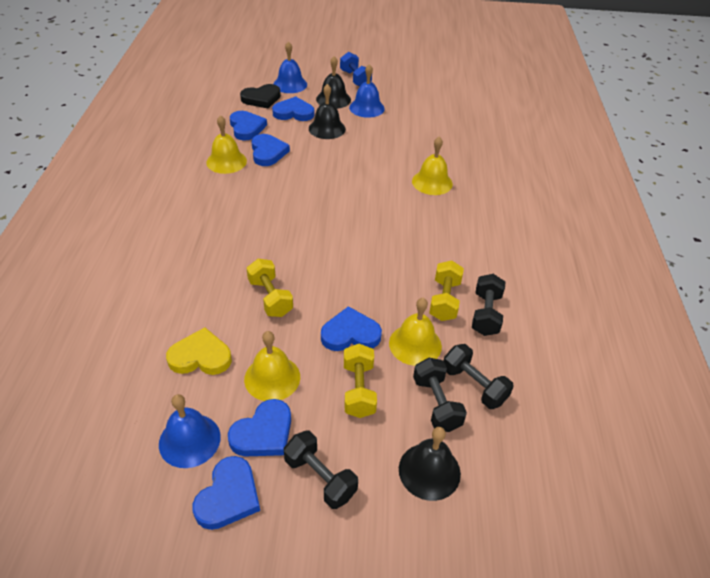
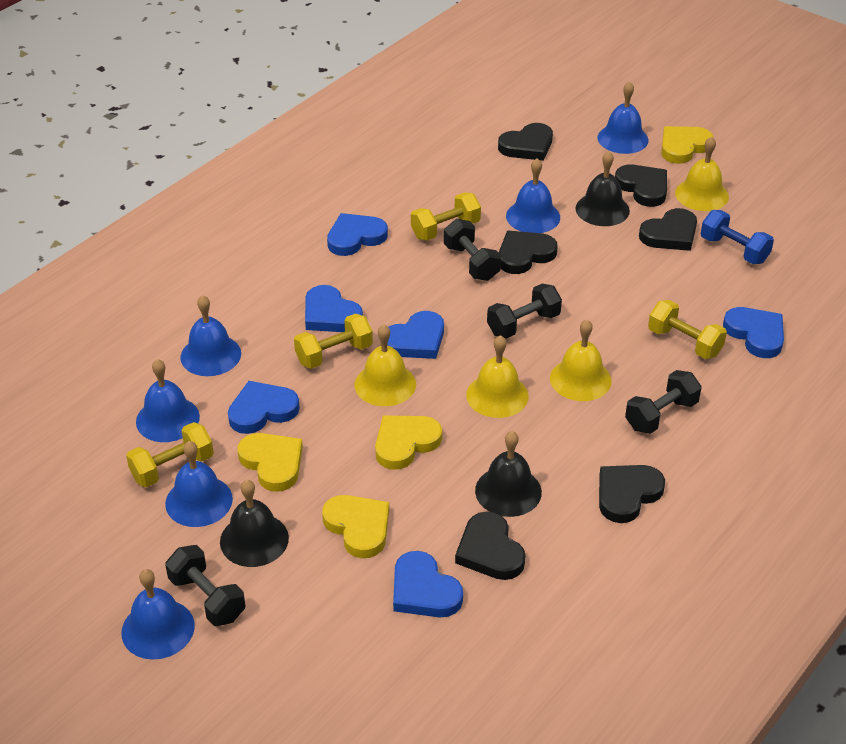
black heart: 1 -> 6
blue bell: 3 -> 6
yellow dumbbell: 3 -> 4
yellow heart: 1 -> 4

